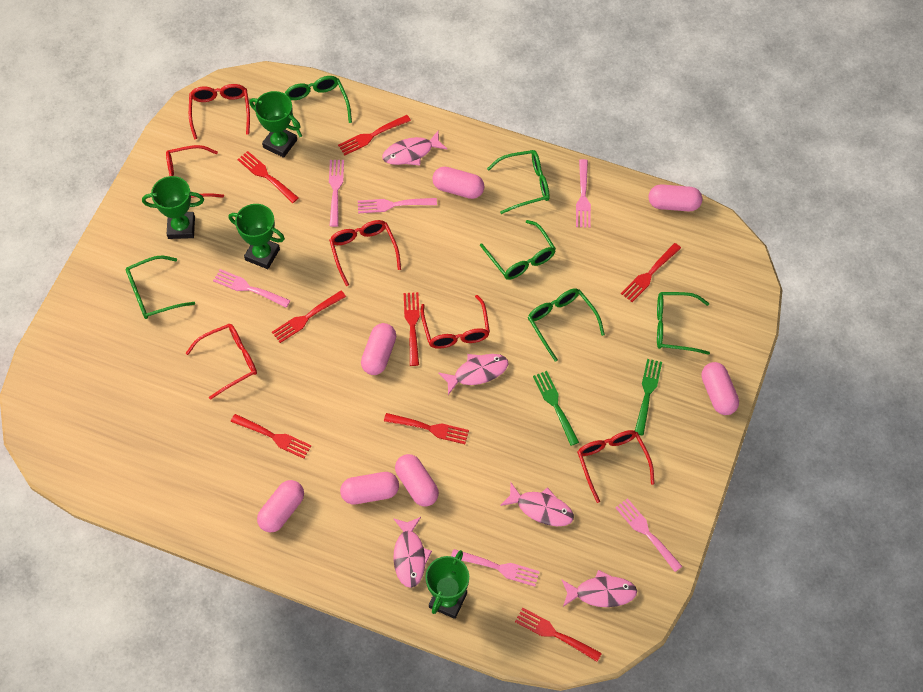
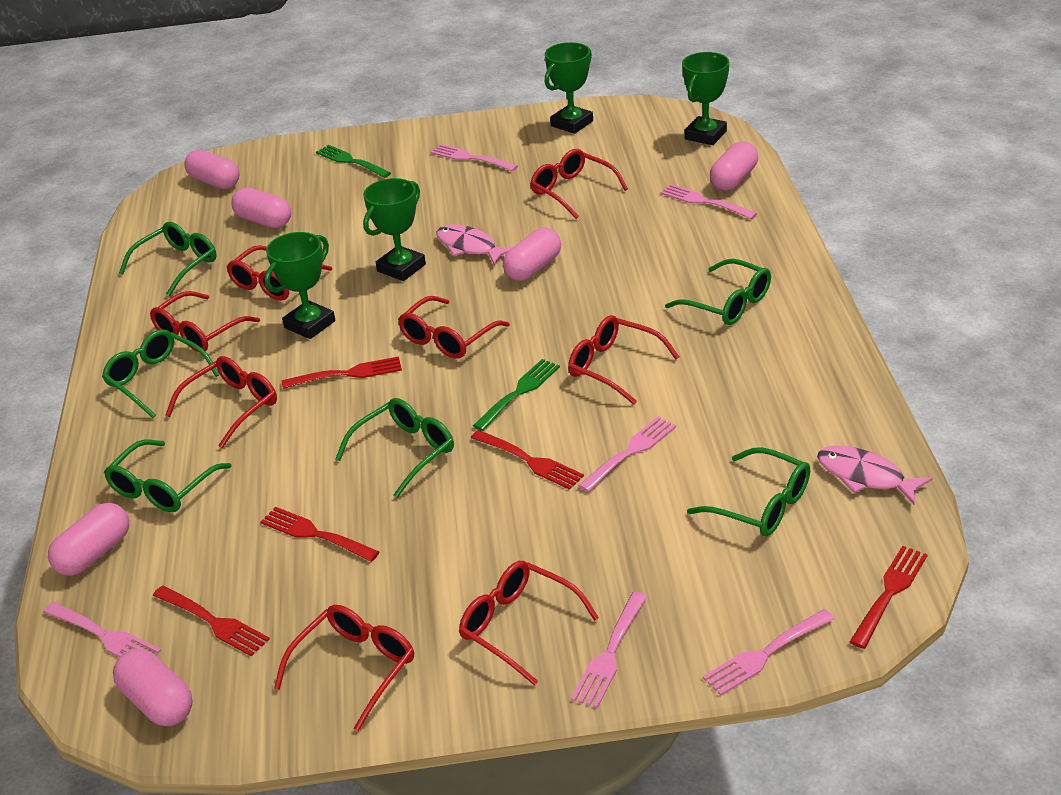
pink capsule: 7 -> 6
pink fish: 5 -> 2
red fork: 8 -> 5
red glasses: 6 -> 8

